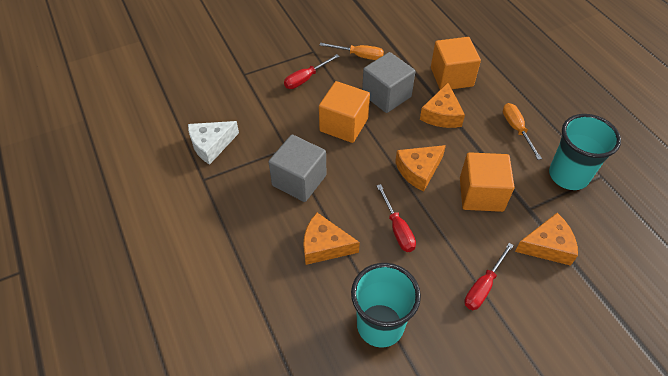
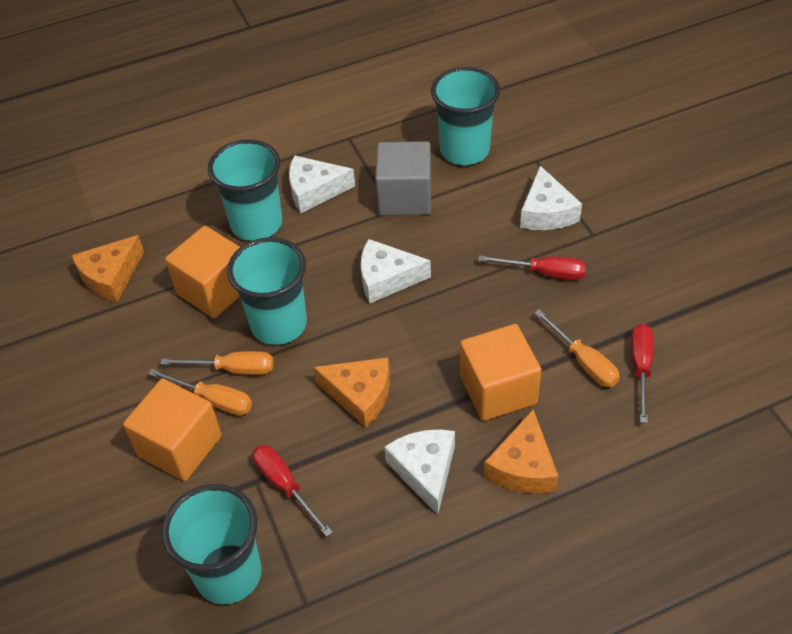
grey cube: 2 -> 1
orange cheese: 4 -> 3
orange screwdriver: 2 -> 3
turquoise cup: 2 -> 4
white cheese: 1 -> 4

